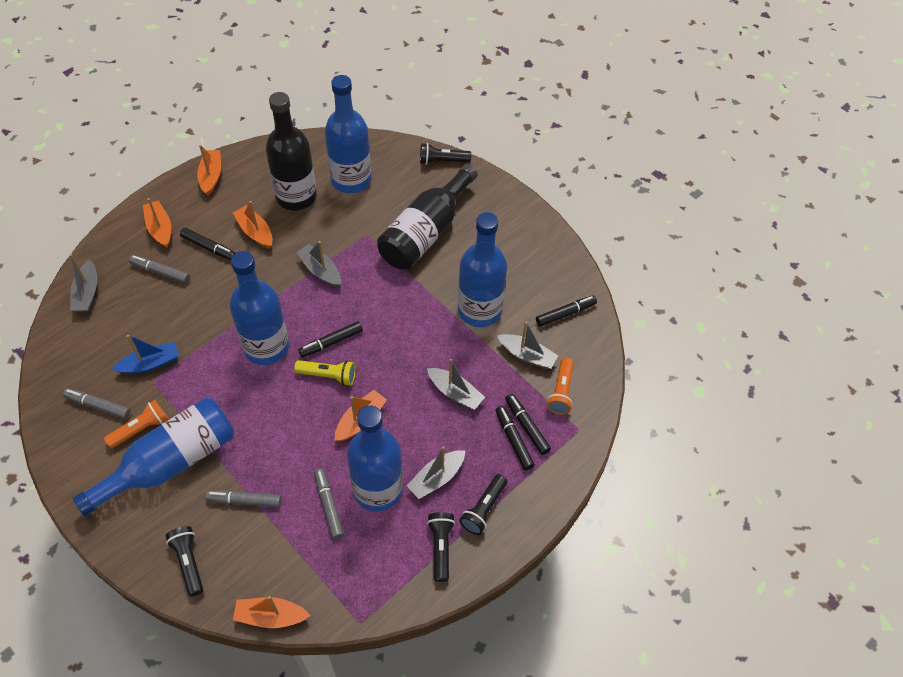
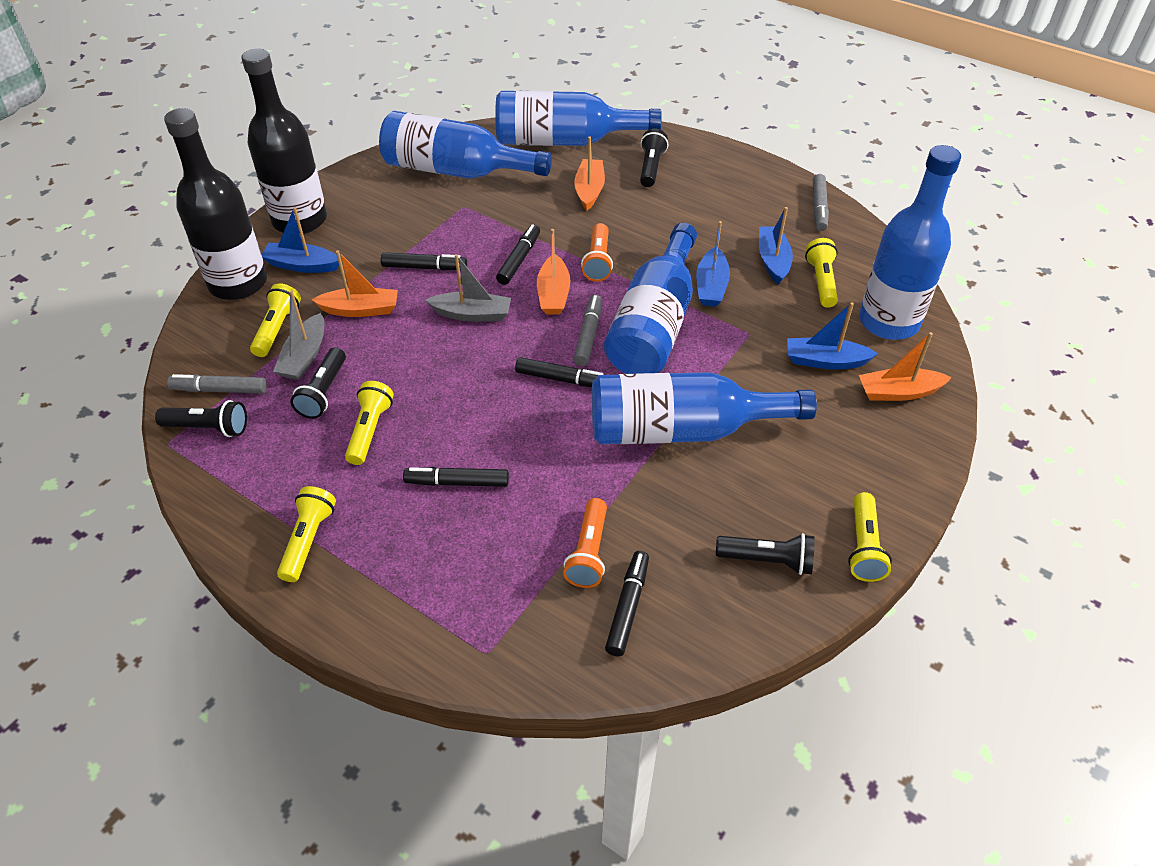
blue boat: 1 -> 4
grey boat: 5 -> 2
grey marker: 4 -> 3
orange boat: 5 -> 4
yellow flashlight: 1 -> 5

